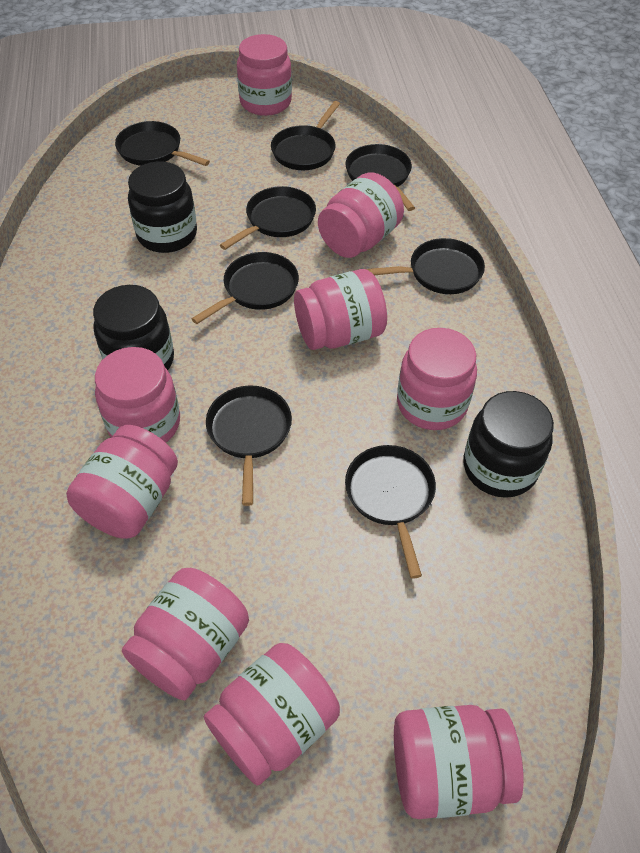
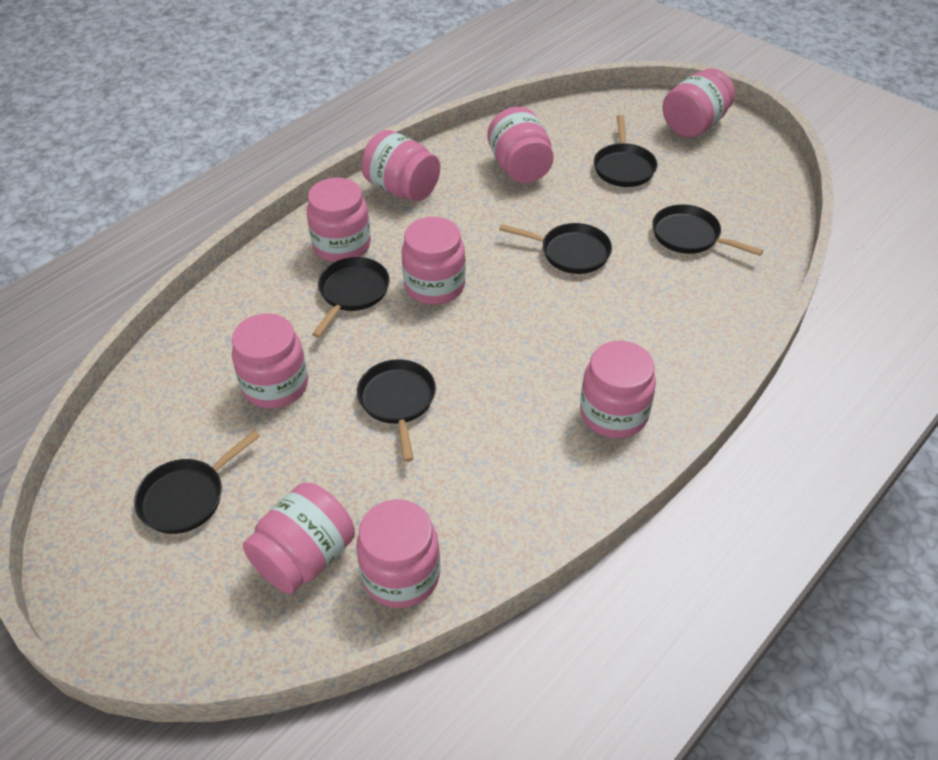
black jar: 3 -> 0
black pan: 8 -> 6

